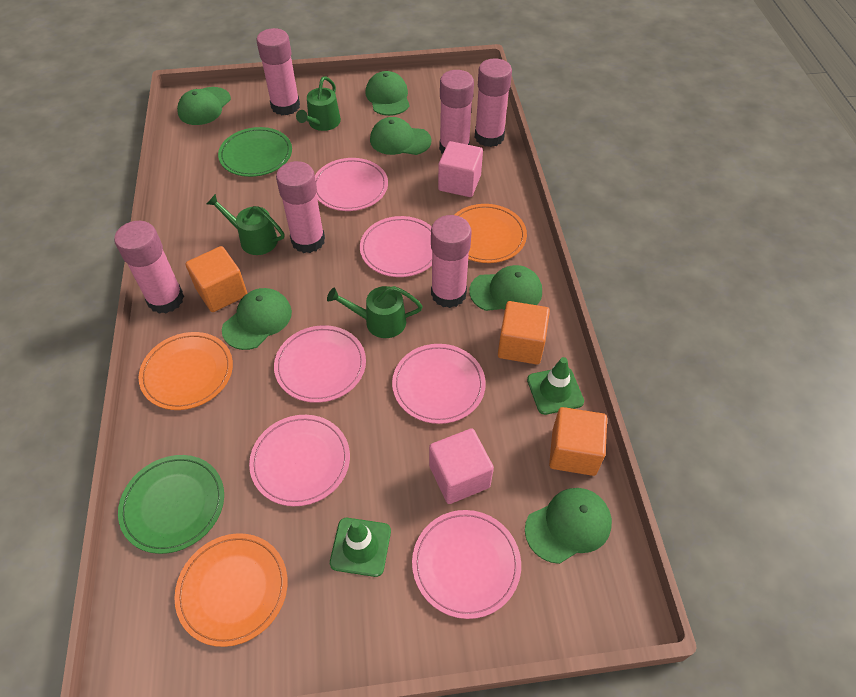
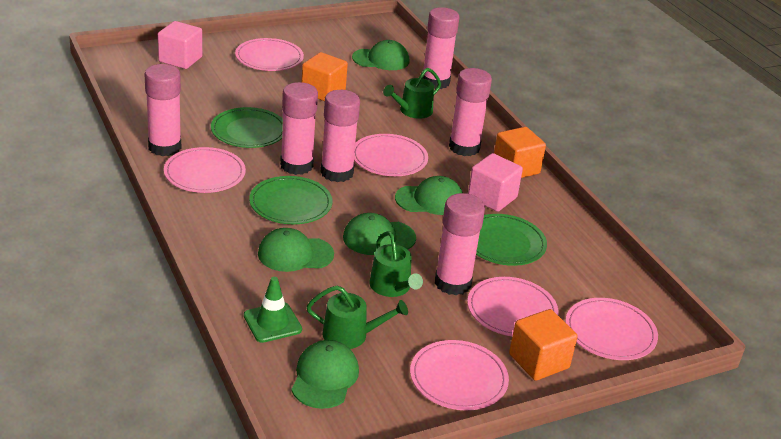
green cap: 6 -> 5
green plate: 2 -> 3
green traffic cone: 2 -> 1
orange plate: 3 -> 0

